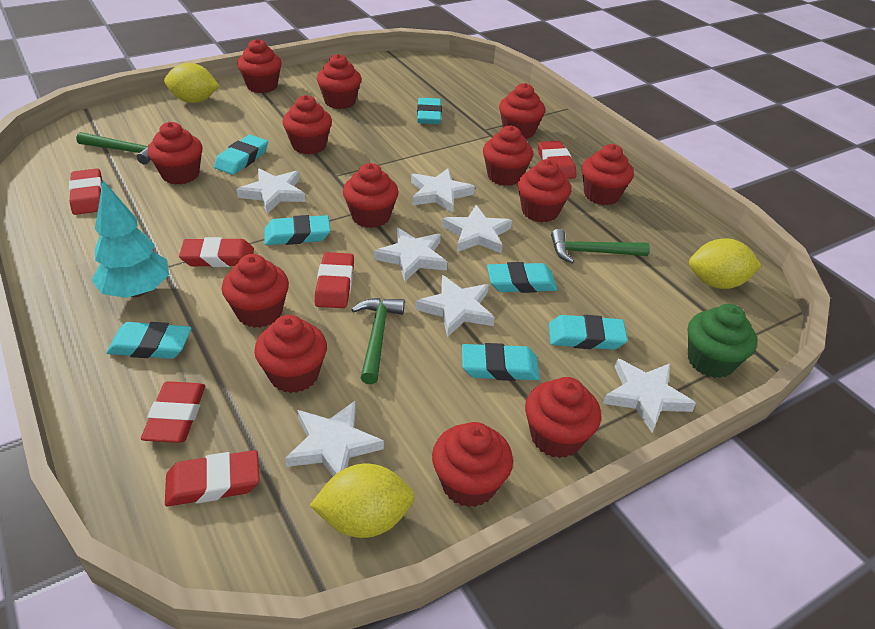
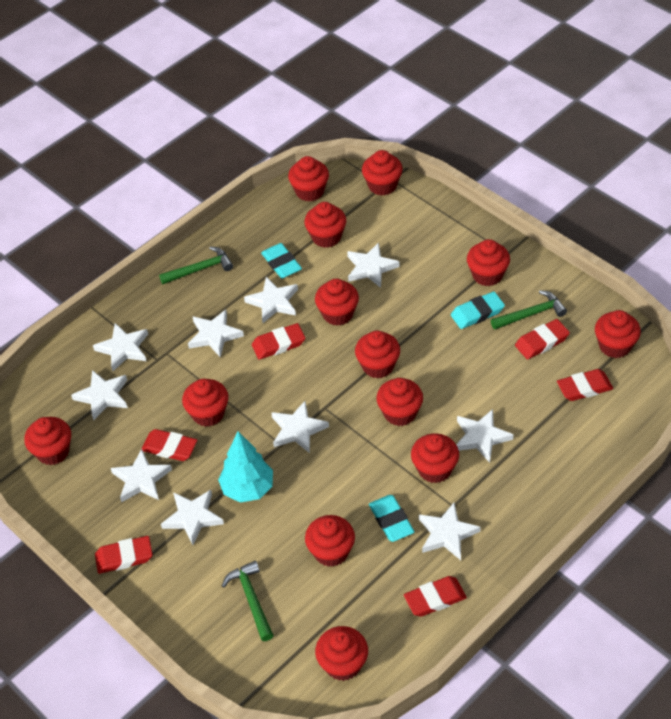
green cupcake: 1 -> 0
turquoise eraser: 7 -> 3
white star: 7 -> 10
yellow lemon: 3 -> 0

